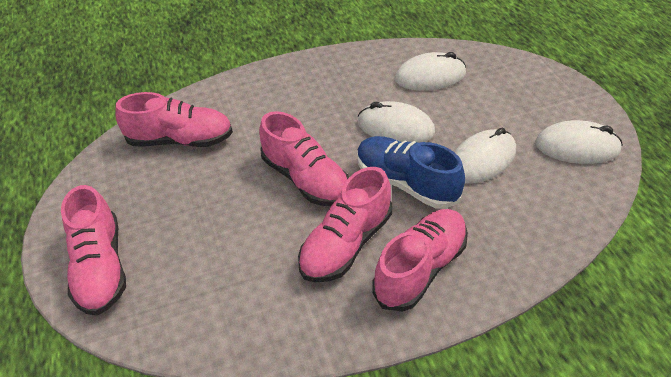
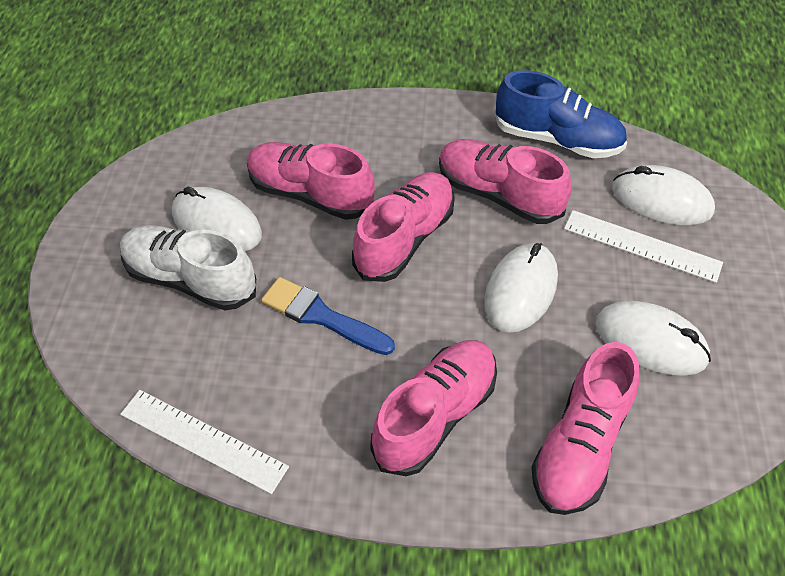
blue brush: 0 -> 1
white ruler: 0 -> 2
white shoe: 0 -> 1

